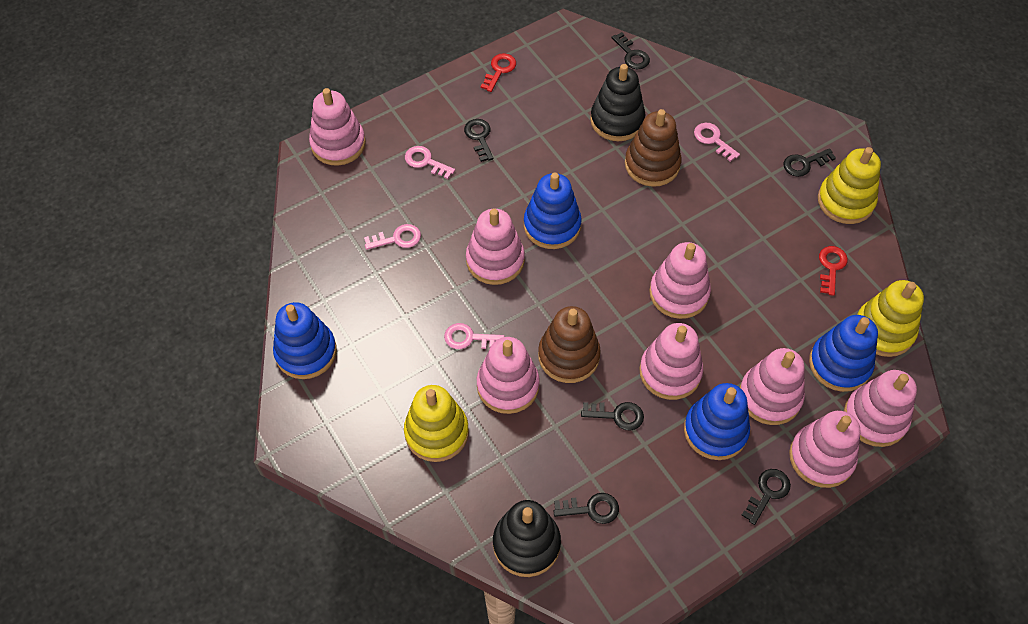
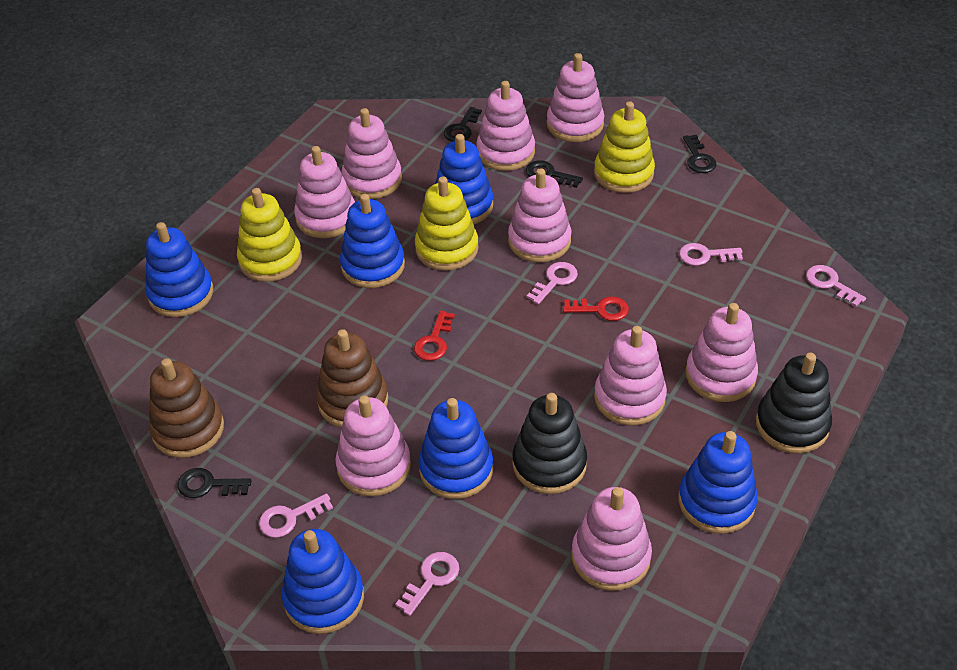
black key: 6 -> 4
blue stacking toy: 4 -> 6
pink key: 4 -> 5
pink stacking toy: 8 -> 9

